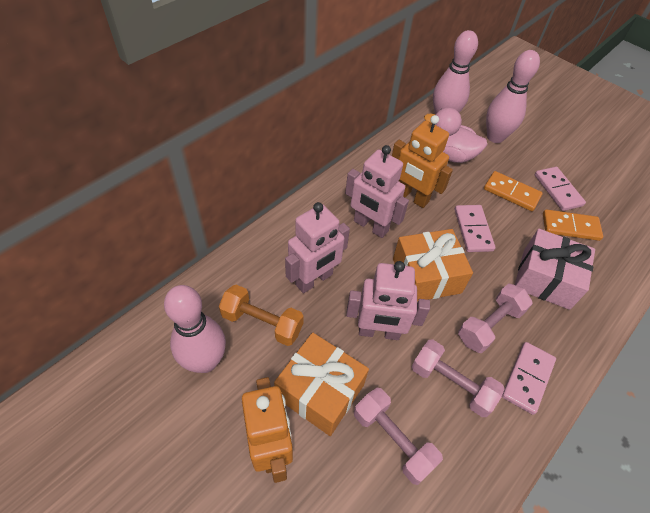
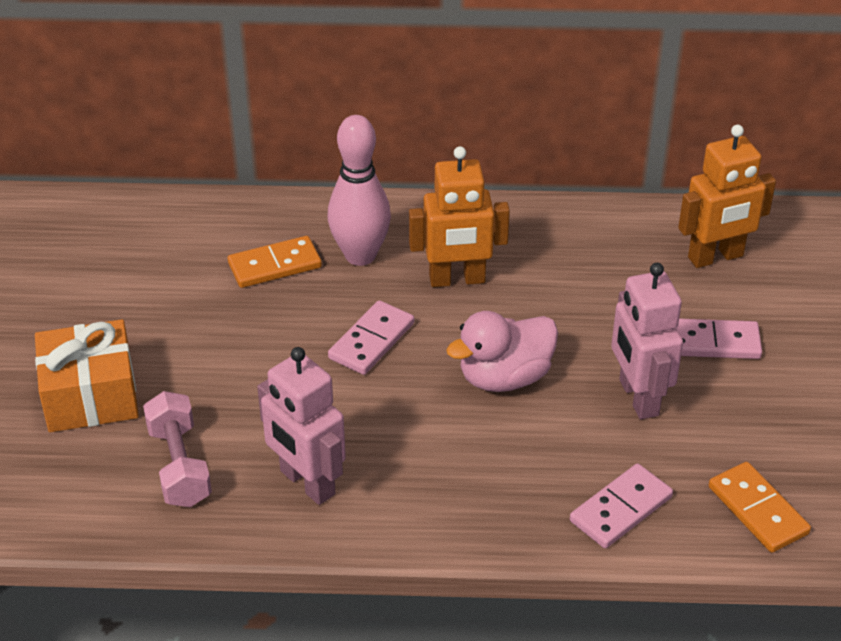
orange dumbbell: 1 -> 0
orange gift: 2 -> 1
pink bowling pin: 3 -> 1
pink dumbbell: 3 -> 1
pink gift: 1 -> 0
pink robot: 3 -> 2

